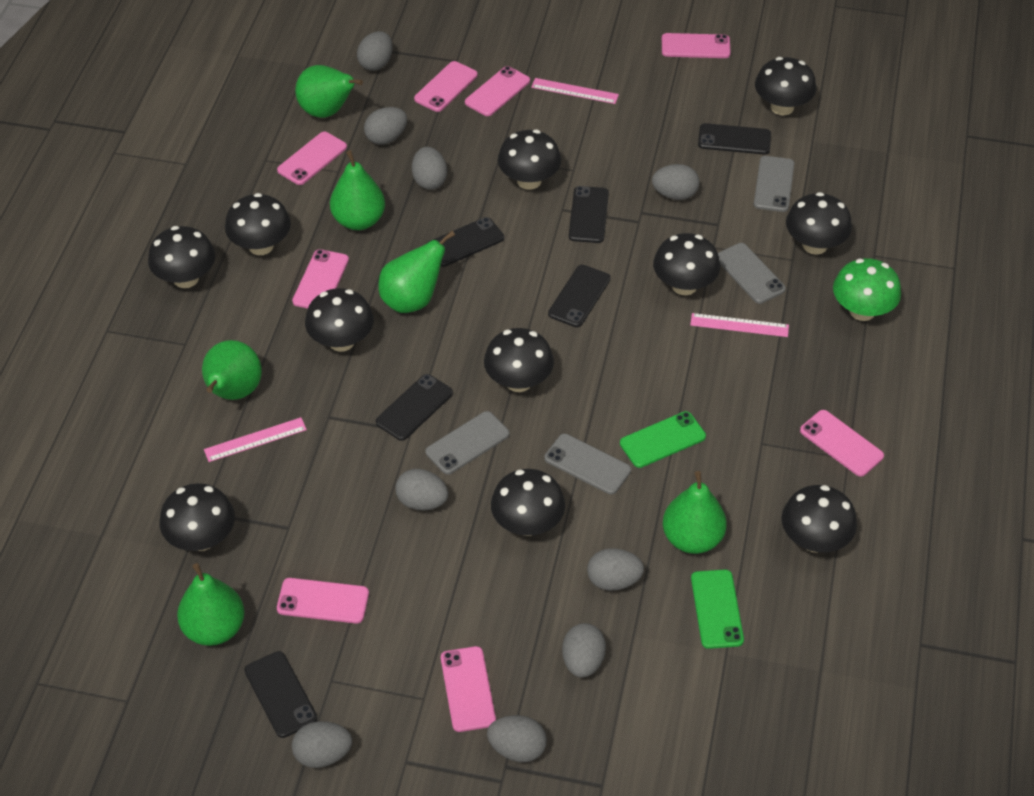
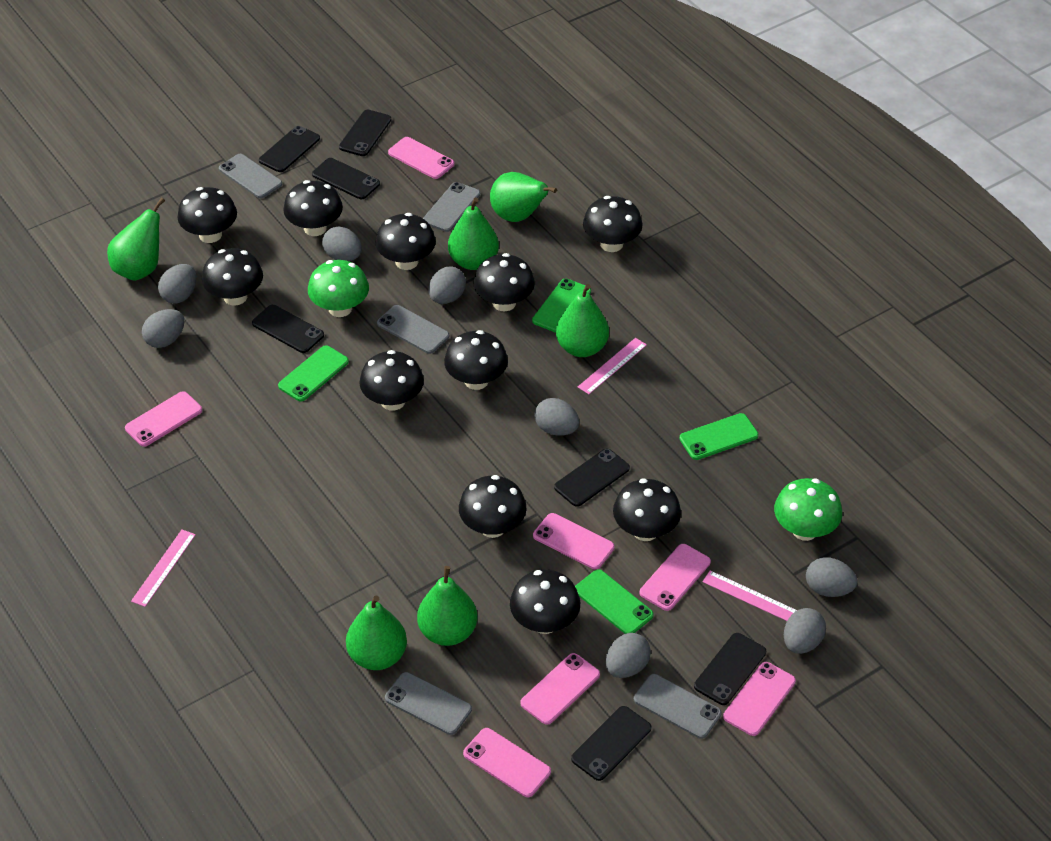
black phone: 6 -> 7
green mushroom: 1 -> 2
green phone: 2 -> 4
grey egg: 9 -> 8
grey phone: 4 -> 5
pink phone: 8 -> 7

